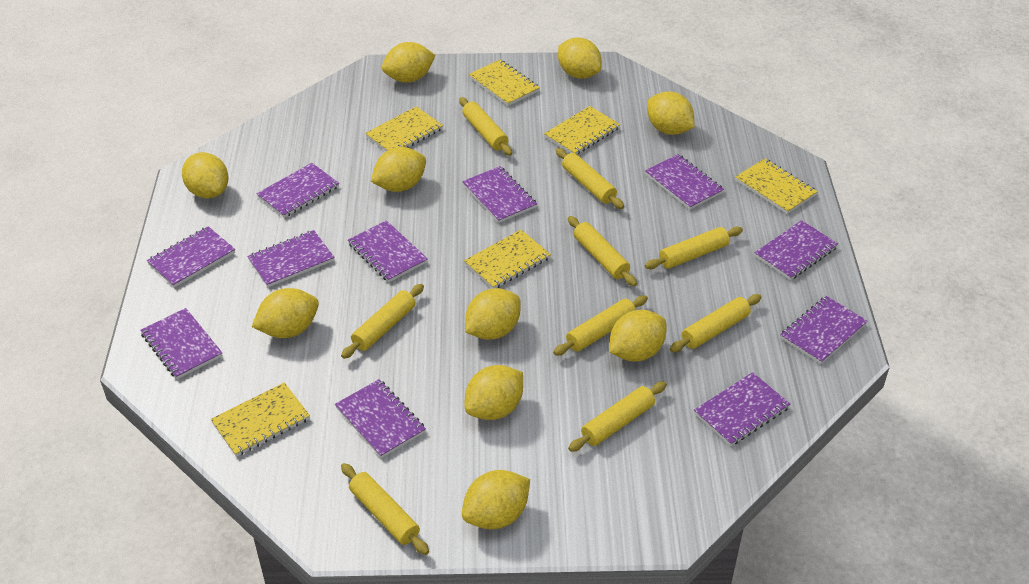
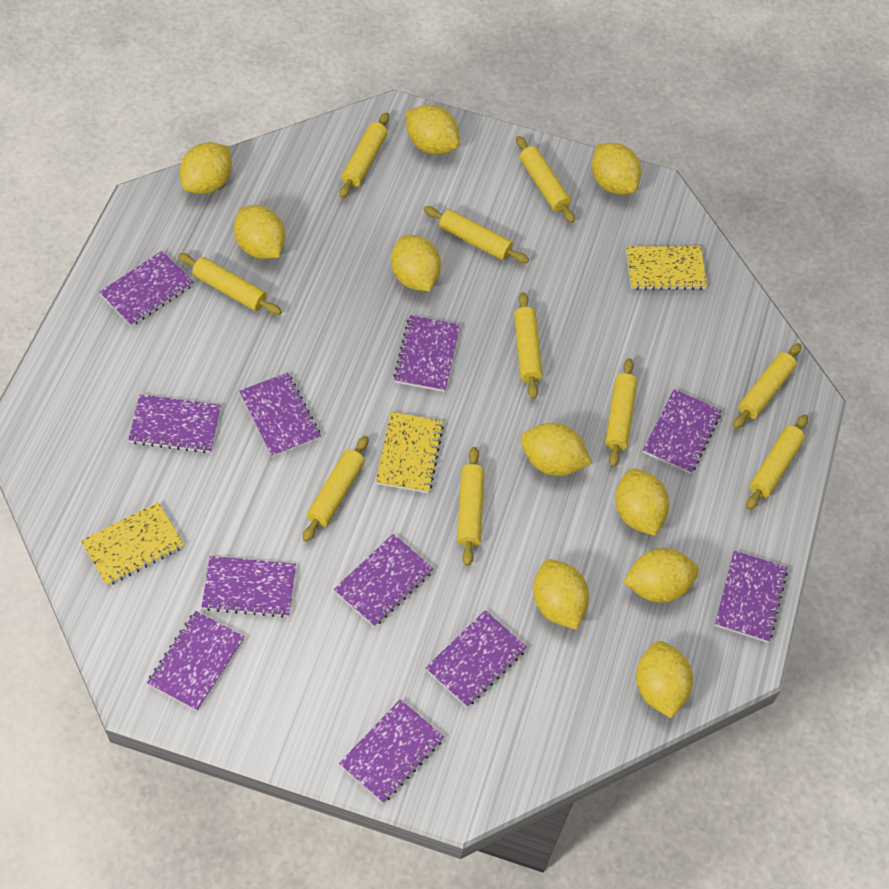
yellow notebook: 6 -> 3
yellow rolling pin: 9 -> 10

